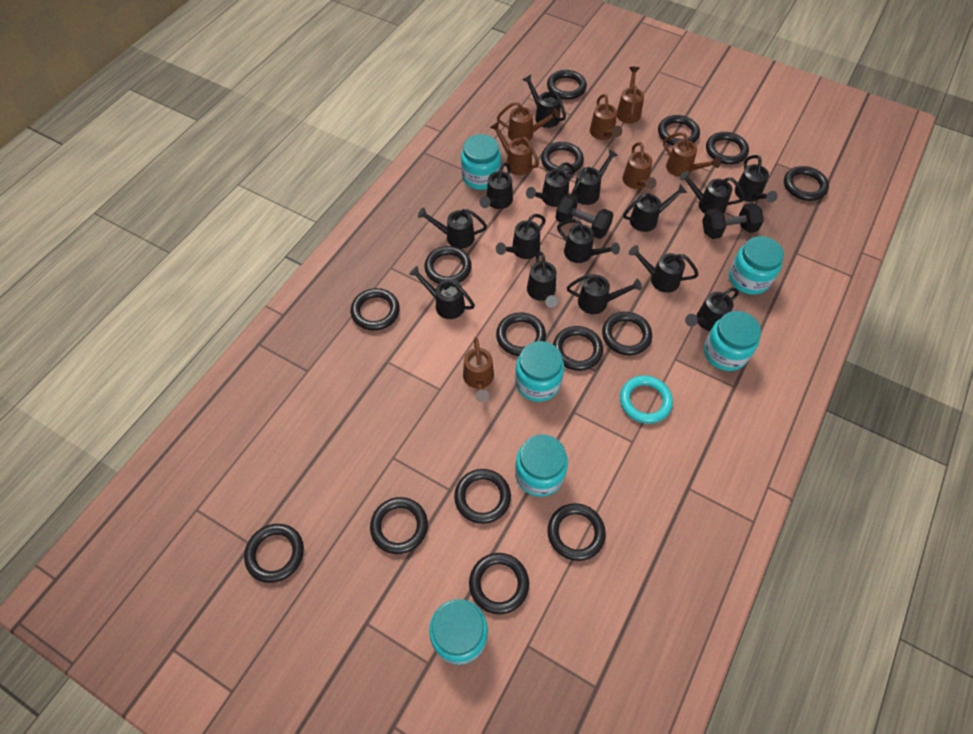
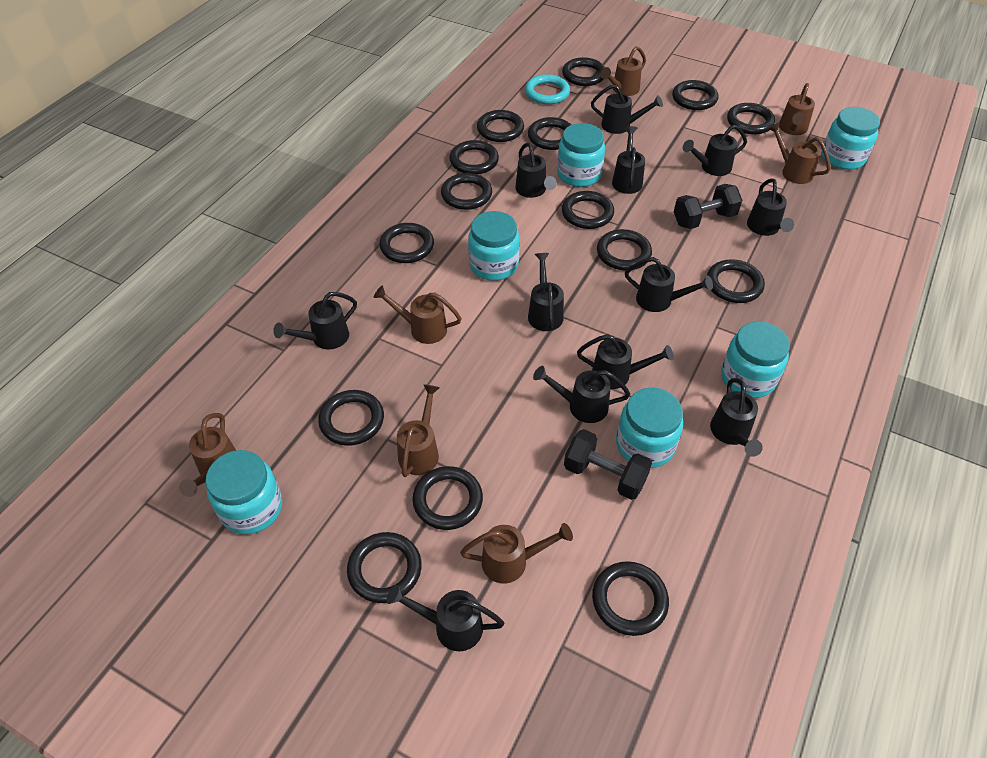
black watering can: 15 -> 12

